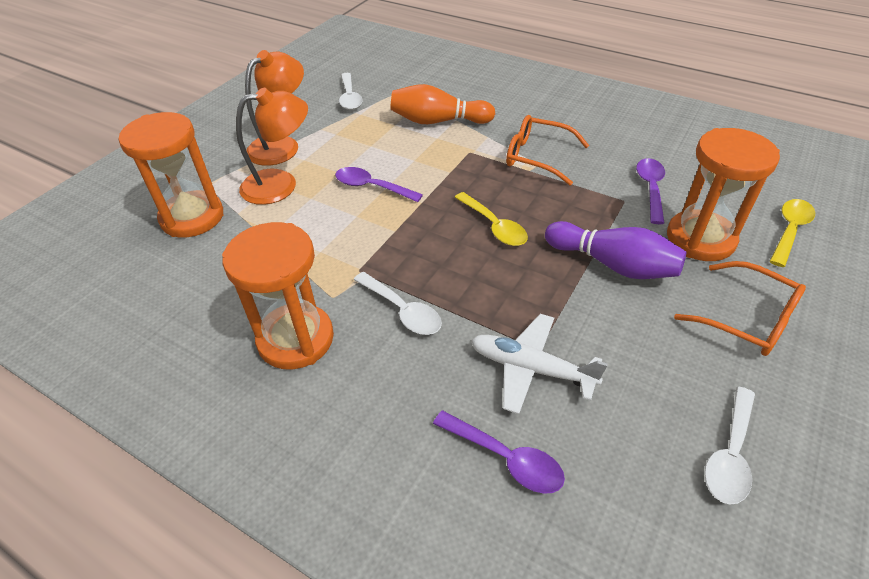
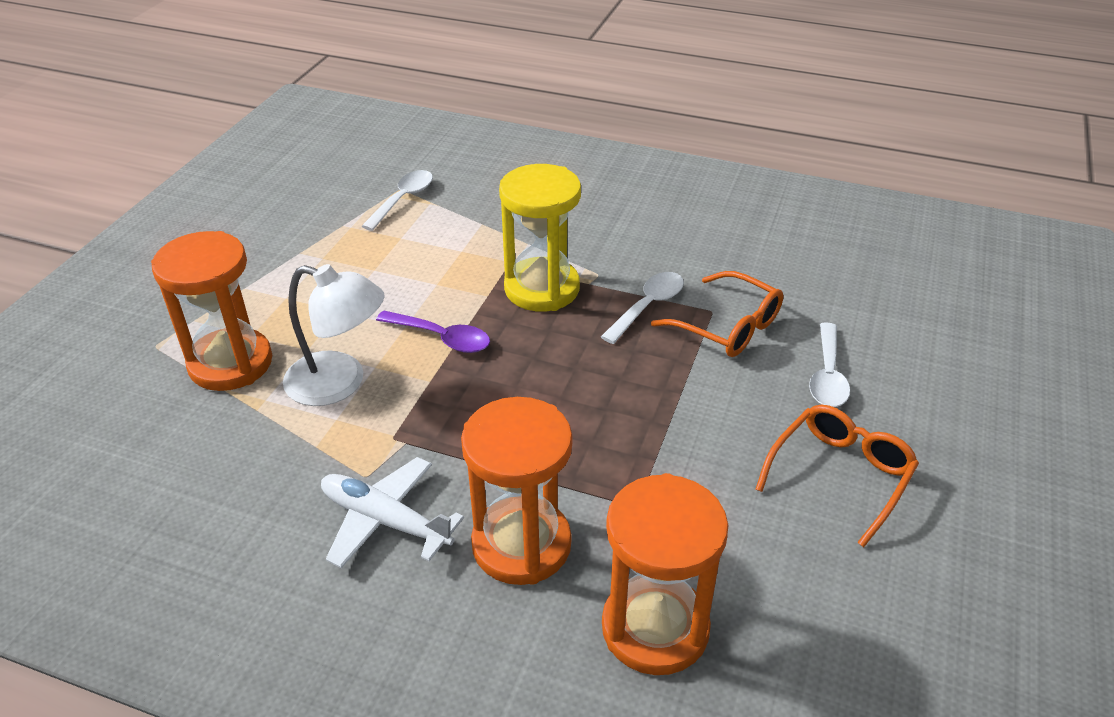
orange bowling pin: 1 -> 0
orange lamp: 2 -> 0
purple bowling pin: 1 -> 0
purple spoon: 3 -> 1
white lamp: 0 -> 1
yellow hourglass: 0 -> 1
yellow spoon: 2 -> 0

